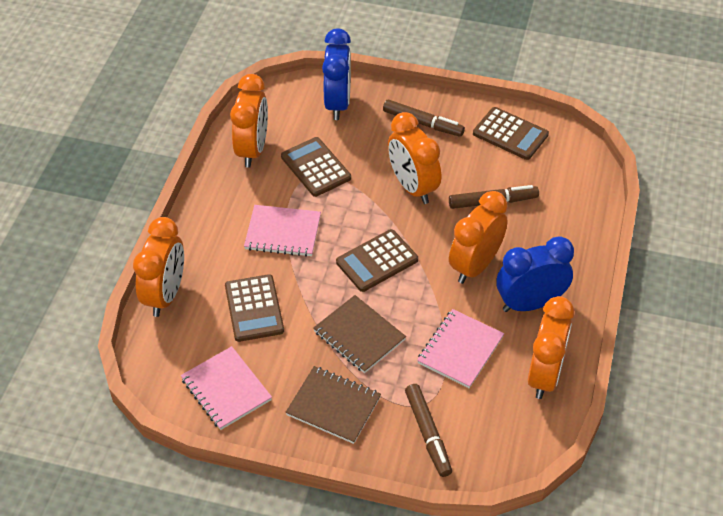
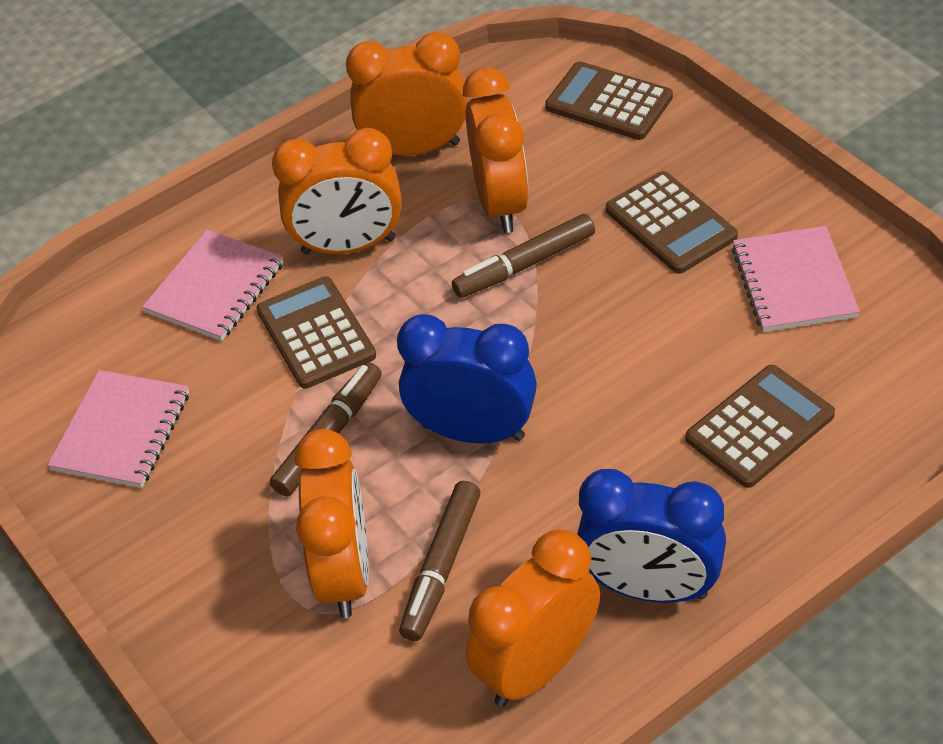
brown notebook: 2 -> 0

